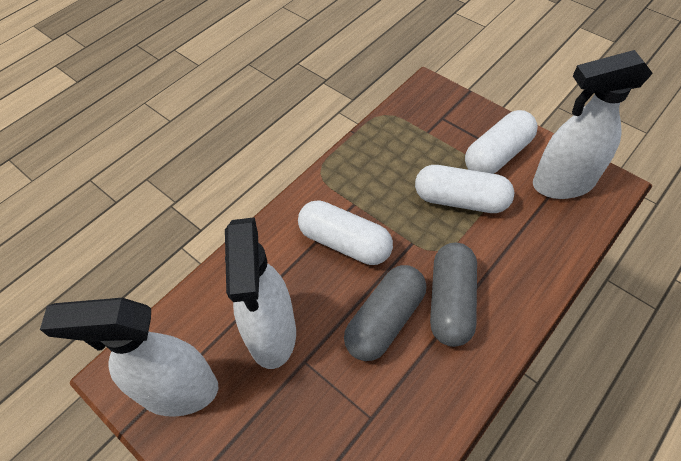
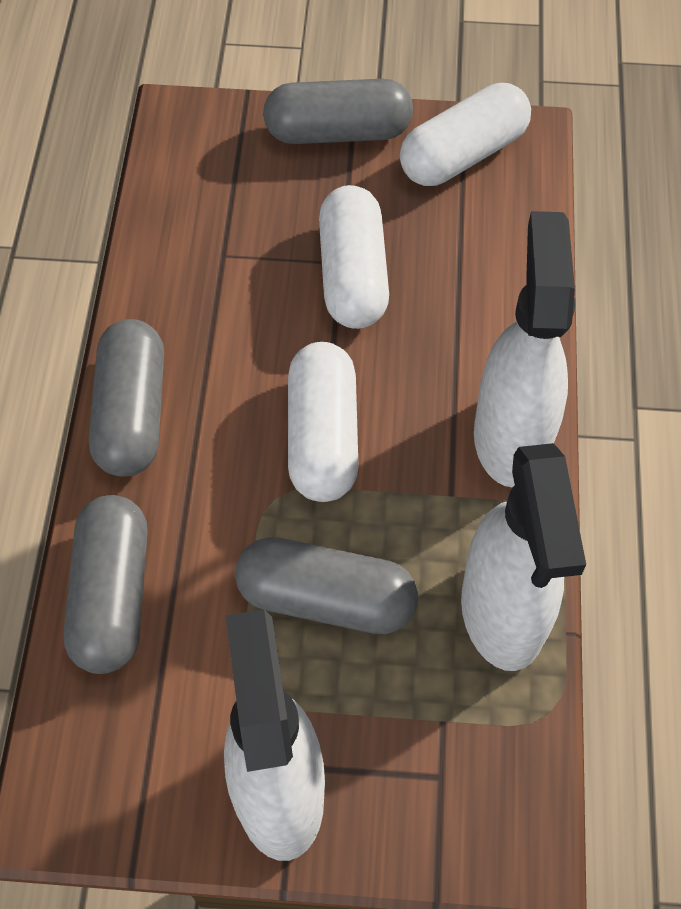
grey capsule: 2 -> 4

